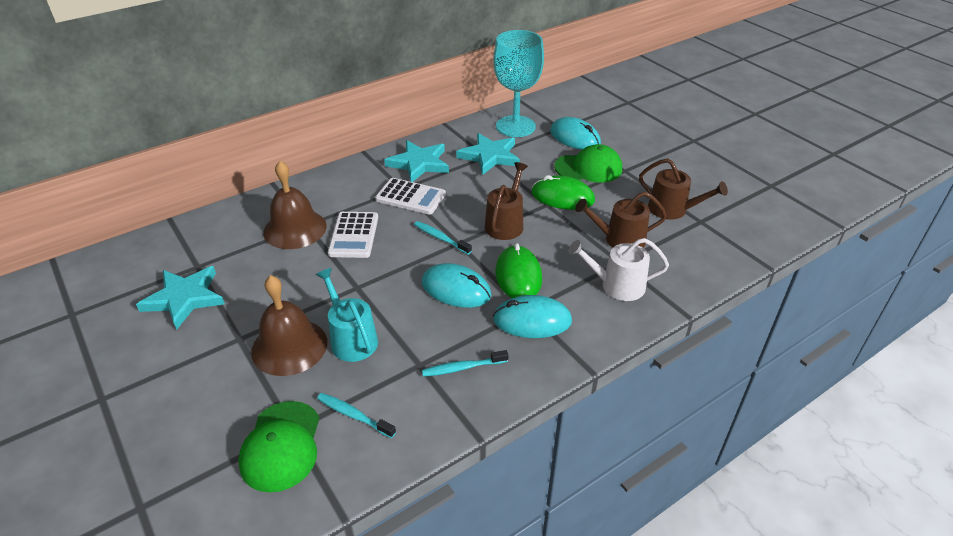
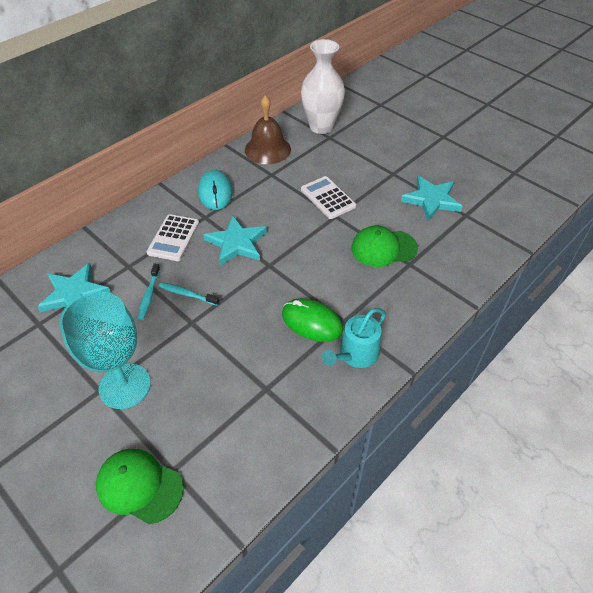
brown bell: 2 -> 1
brown watering can: 3 -> 0
green mouse: 2 -> 1
turquoise mouse: 3 -> 1
turquoise toothbrush: 3 -> 2
white vase: 0 -> 1
white watering can: 1 -> 0

